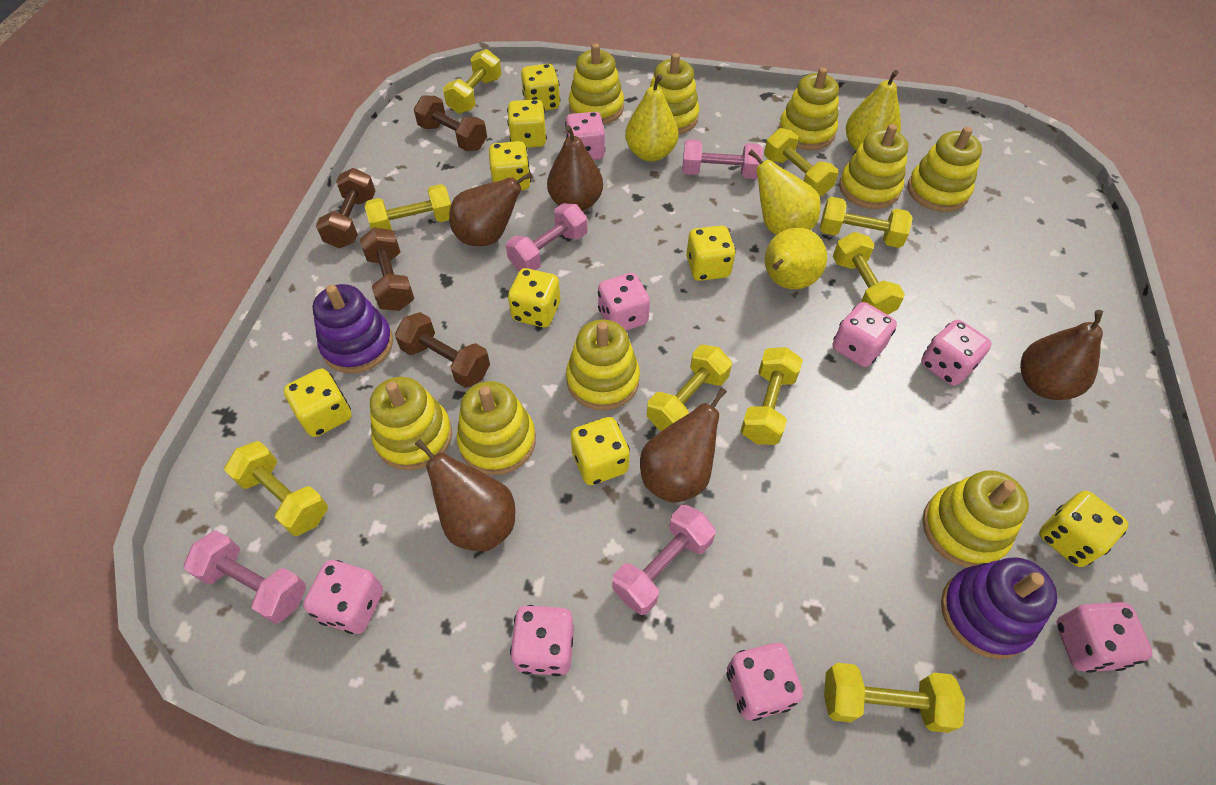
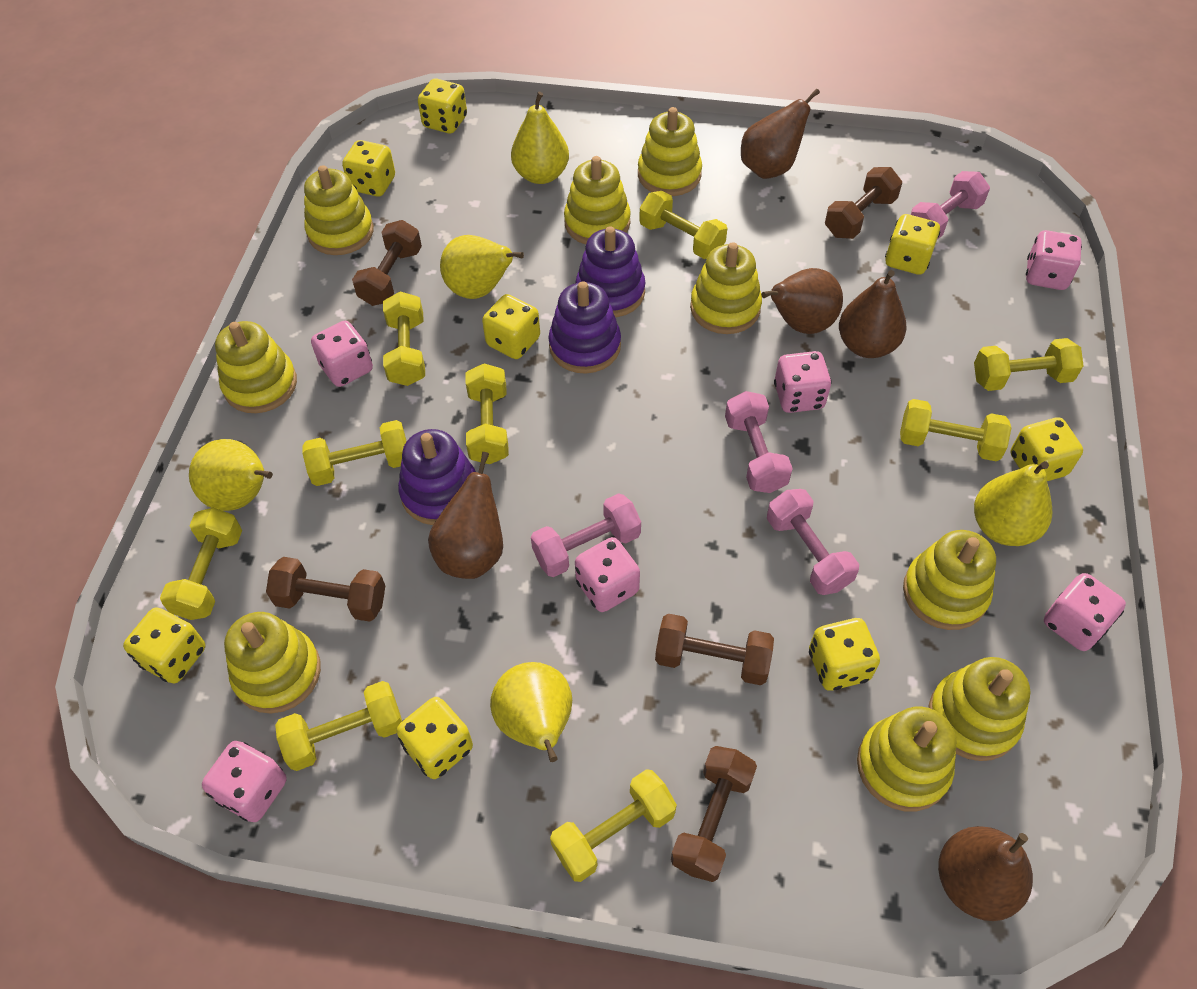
brown dumbbell: 4 -> 5
pink dice: 8 -> 6
purple stacking toy: 2 -> 3
yellow pear: 4 -> 5

